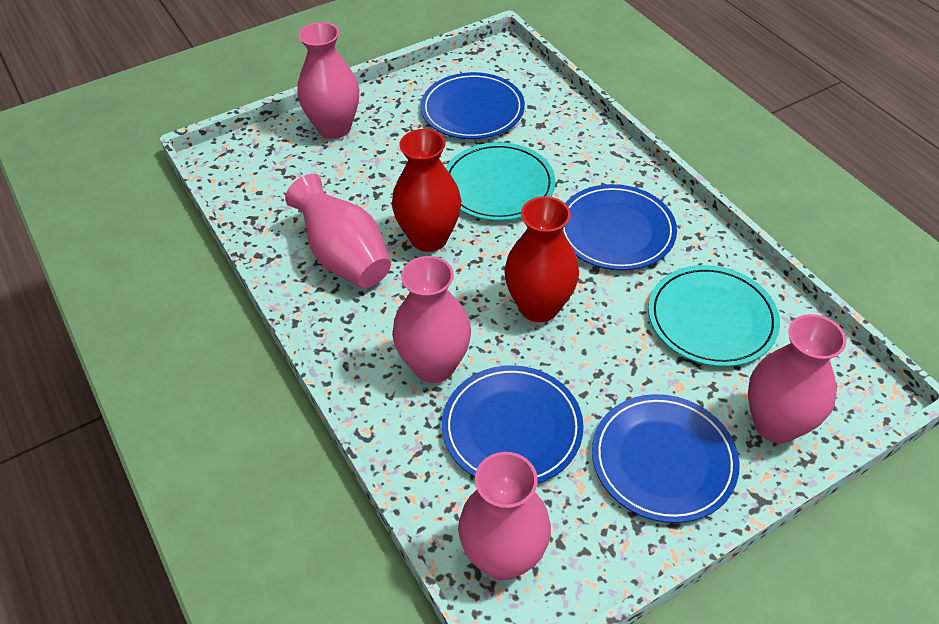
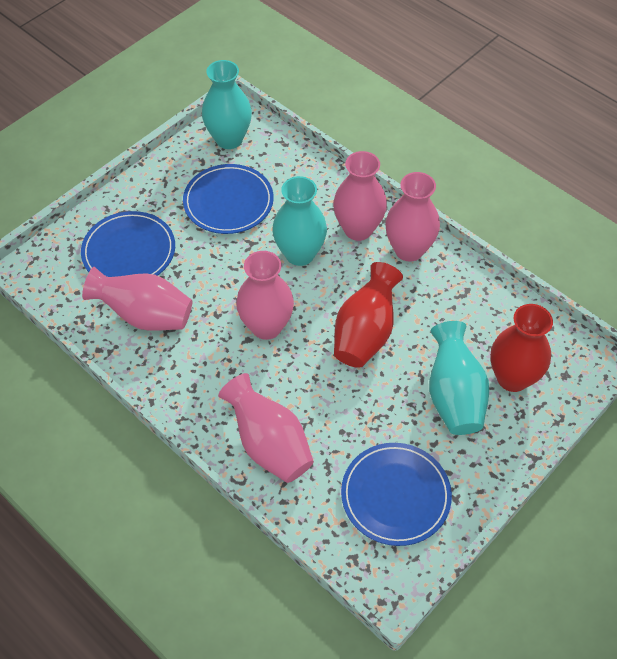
blue plate: 4 -> 3
turquoise plate: 2 -> 0
turquoise vase: 0 -> 3

